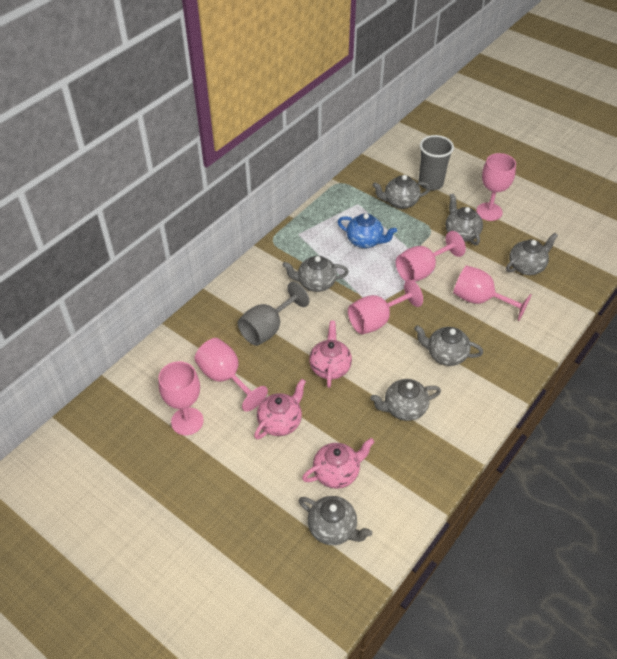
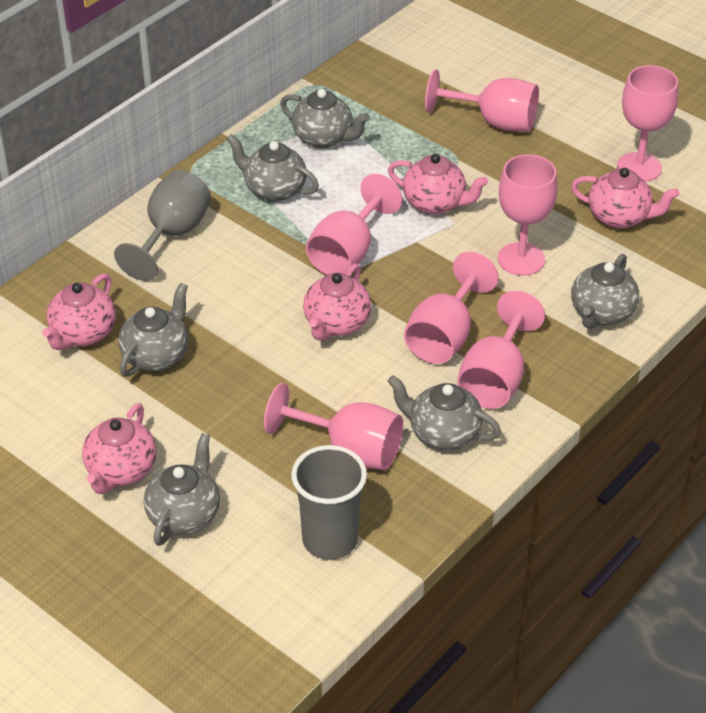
blue teapot: 1 -> 0
grey teapot: 7 -> 6
pink goblet: 6 -> 7
pink teapot: 3 -> 5

